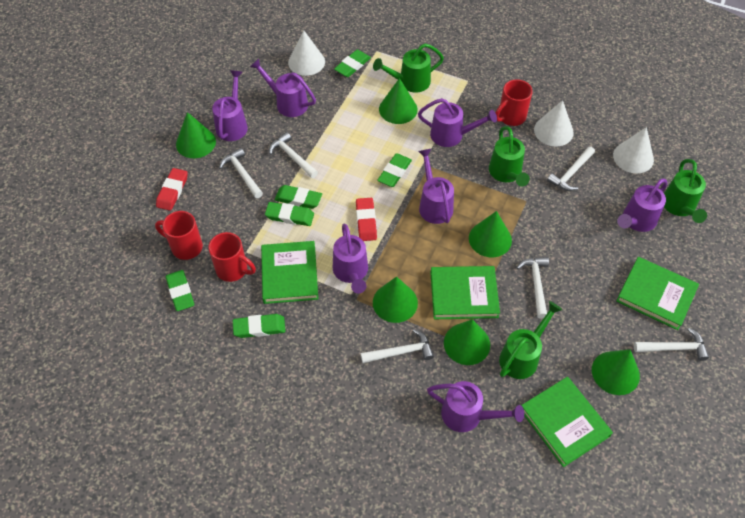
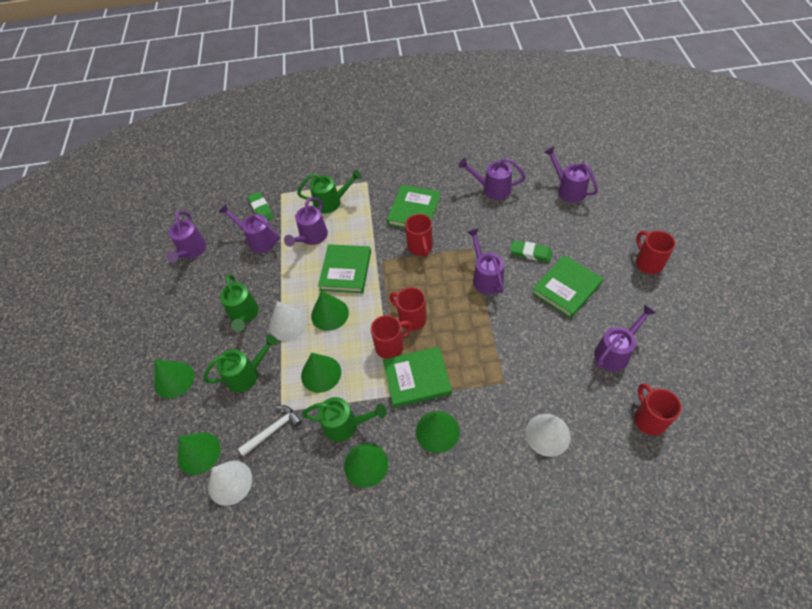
green eraser: 6 -> 2
red eraser: 2 -> 0
red mug: 3 -> 5
white hammer: 6 -> 1

